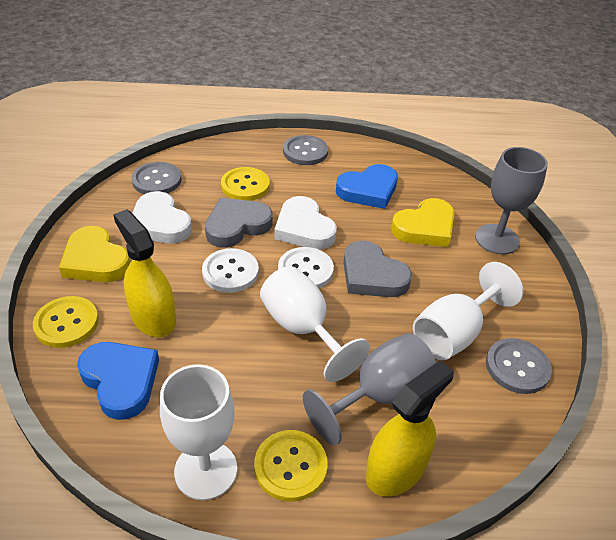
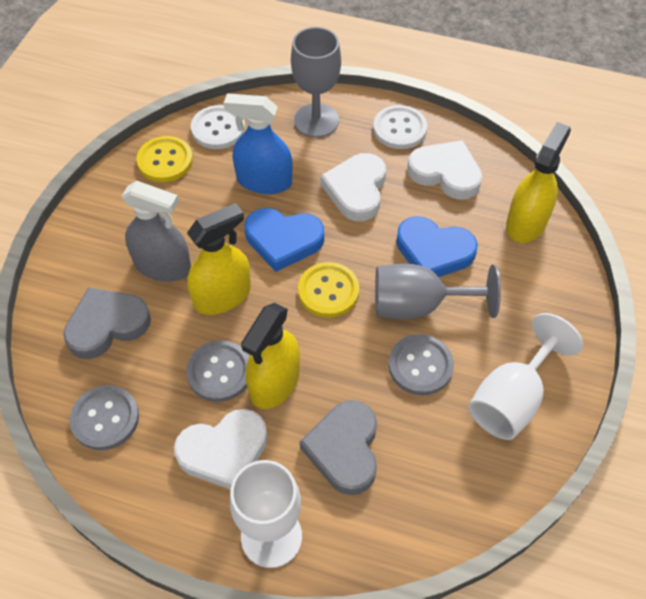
blue spray bottle: 0 -> 1
grey spray bottle: 0 -> 1
white goblet: 3 -> 2
white heart: 2 -> 3
yellow button: 3 -> 2
yellow heart: 2 -> 0
yellow spray bottle: 2 -> 3

